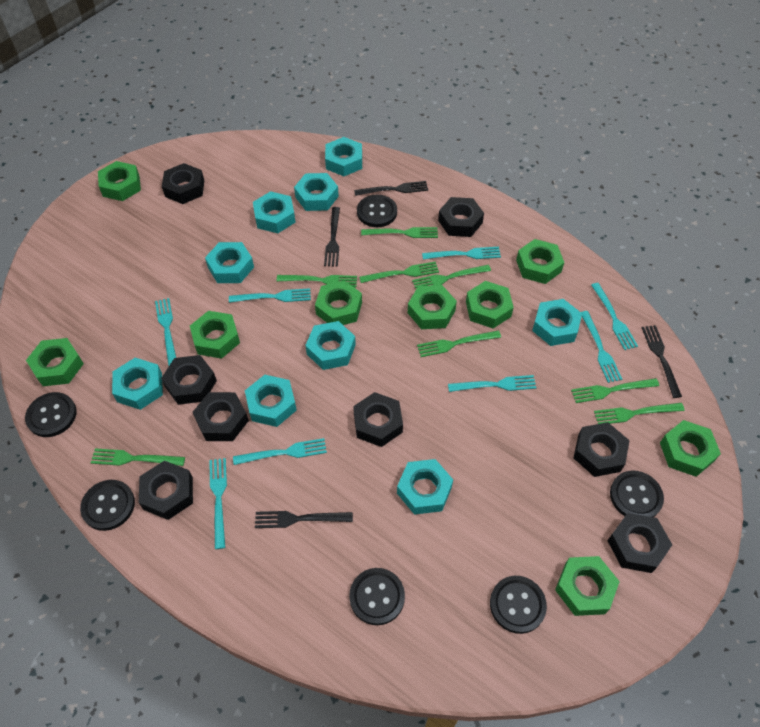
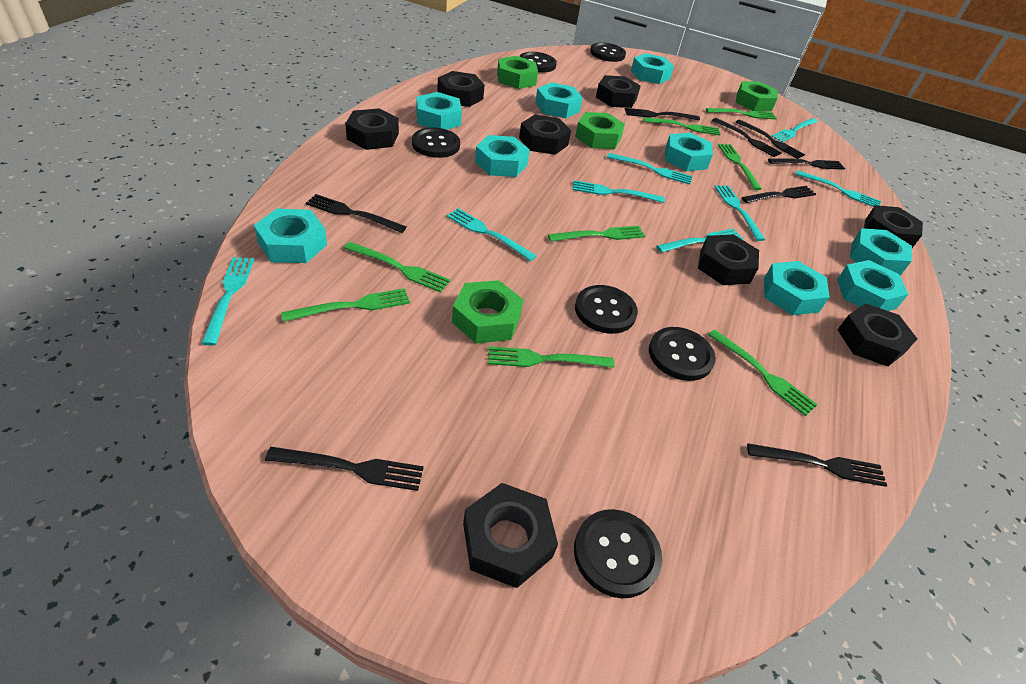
black fork: 4 -> 8
green nut: 9 -> 4

